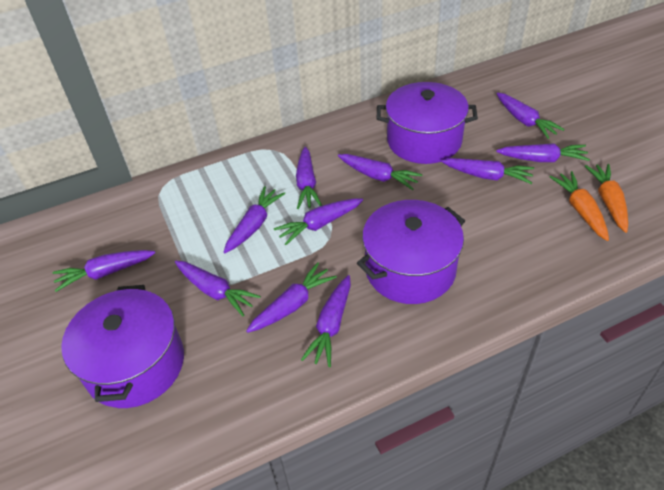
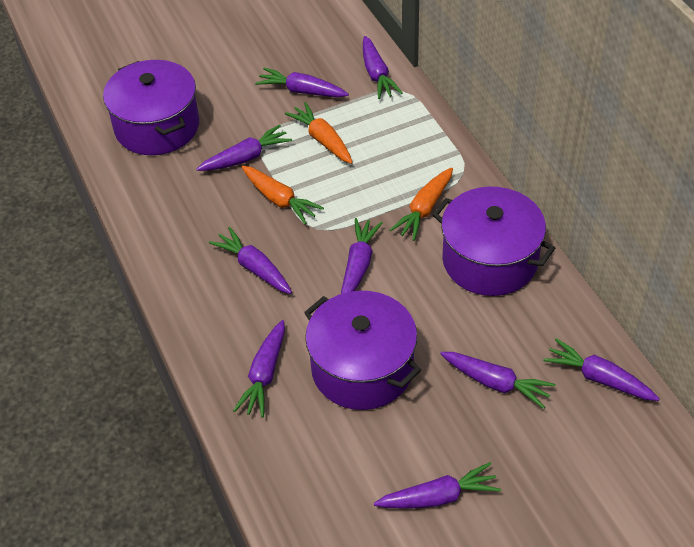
orange carrot: 2 -> 3
purple carrot: 11 -> 9

